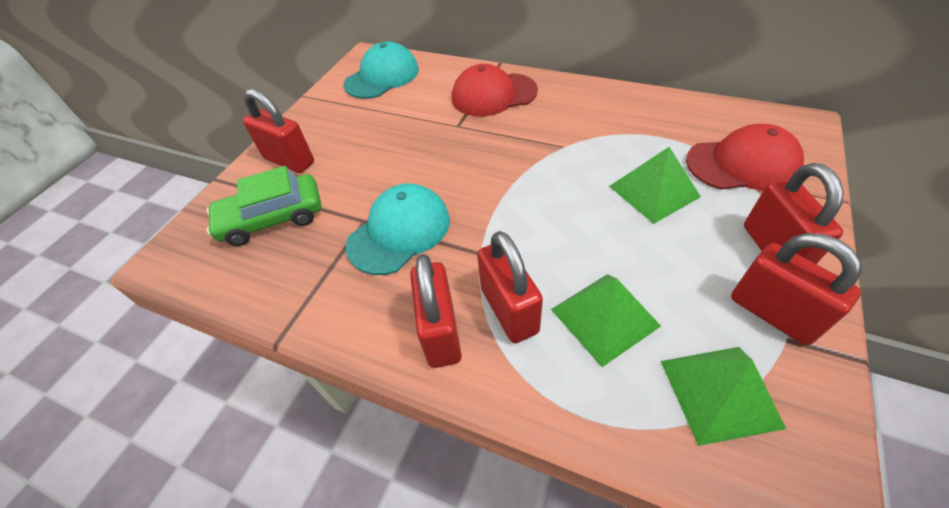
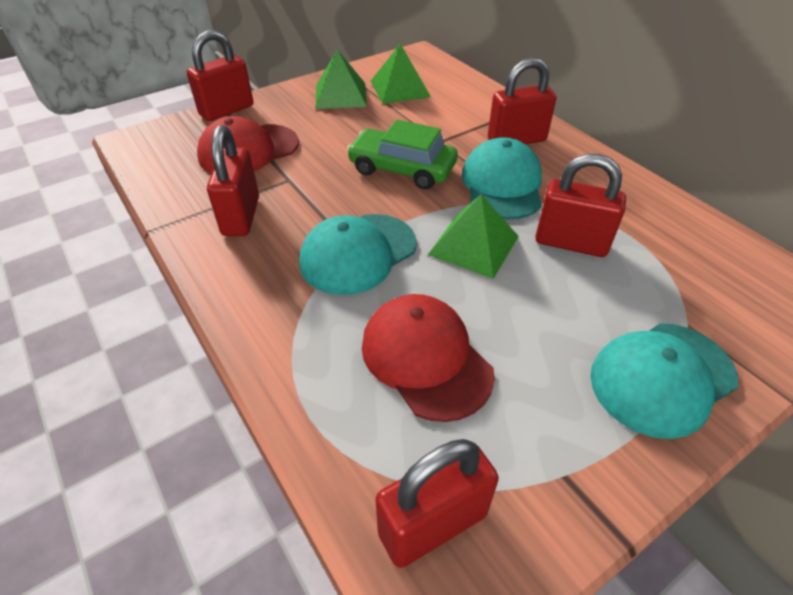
turquoise cap: 2 -> 3

